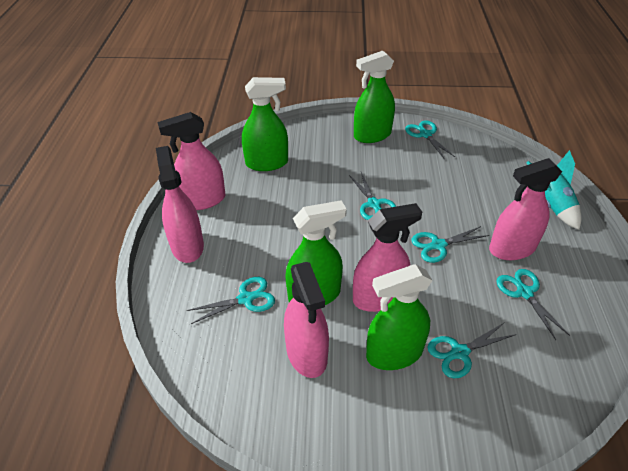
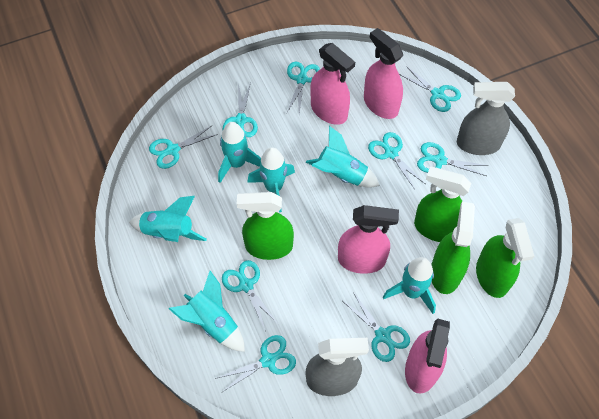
grey spray bottle: 0 -> 2
pink spray bottle: 5 -> 4
turquoise rocket: 1 -> 6
turquoise scissors: 6 -> 9

